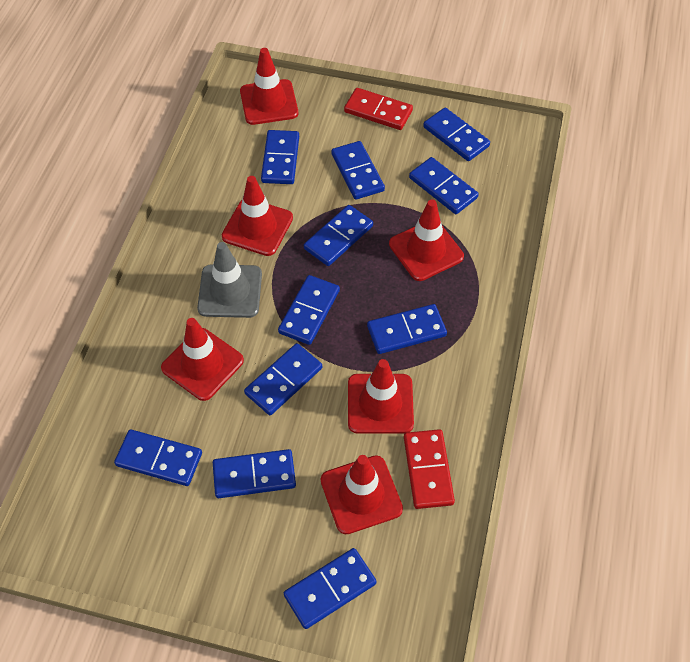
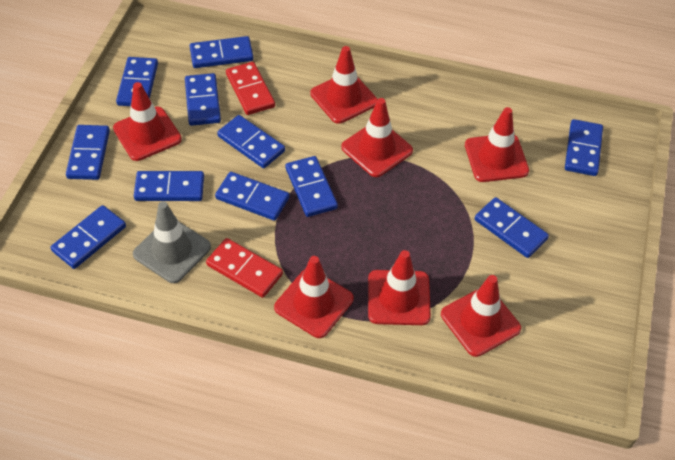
red traffic cone: 6 -> 7

